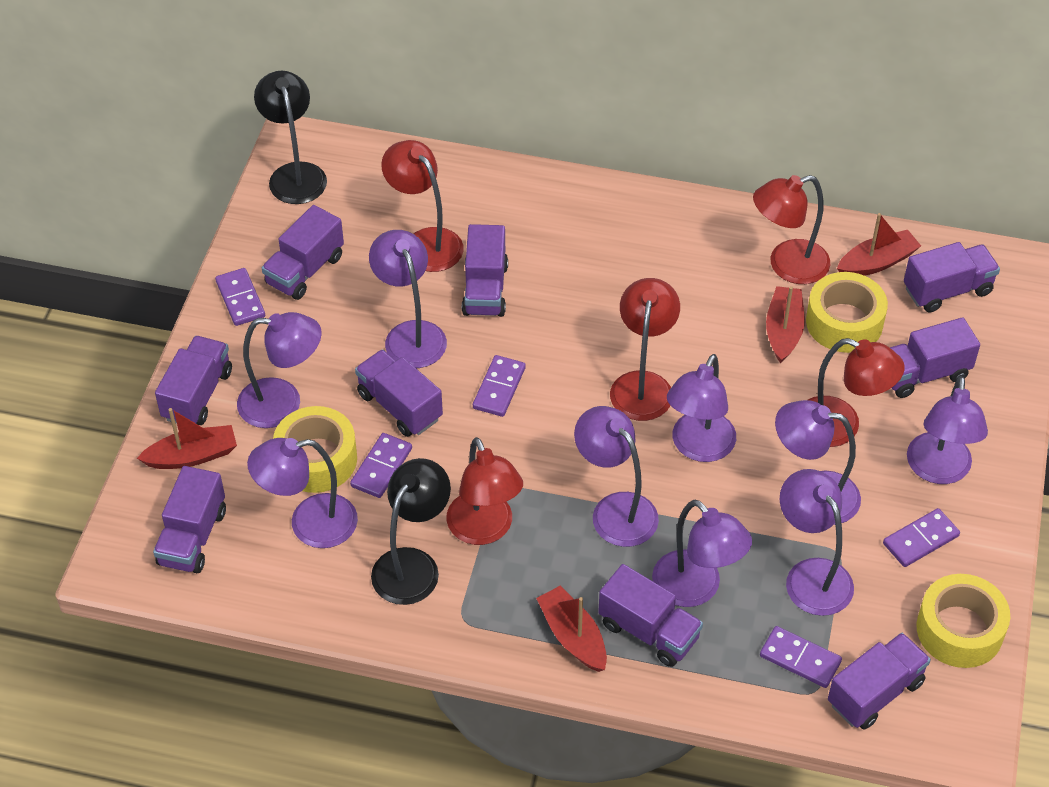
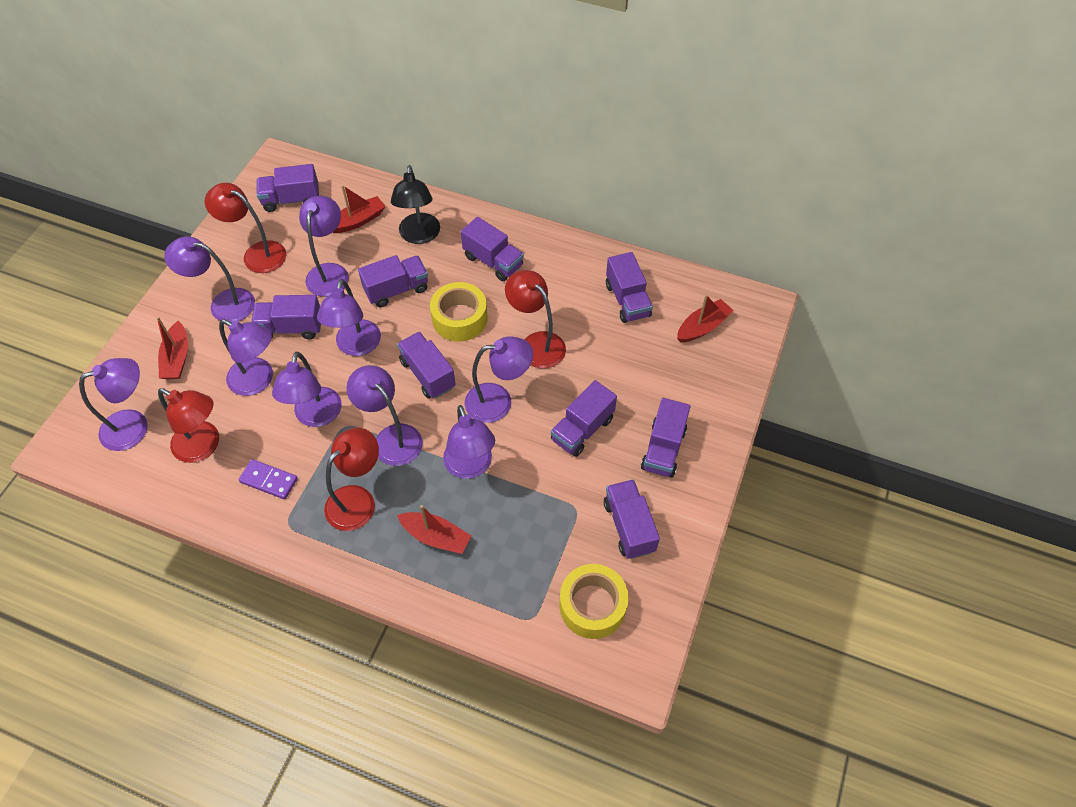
black lamp: 2 -> 1
purple domino: 5 -> 1
red lamp: 5 -> 4
yellow tape: 3 -> 2

